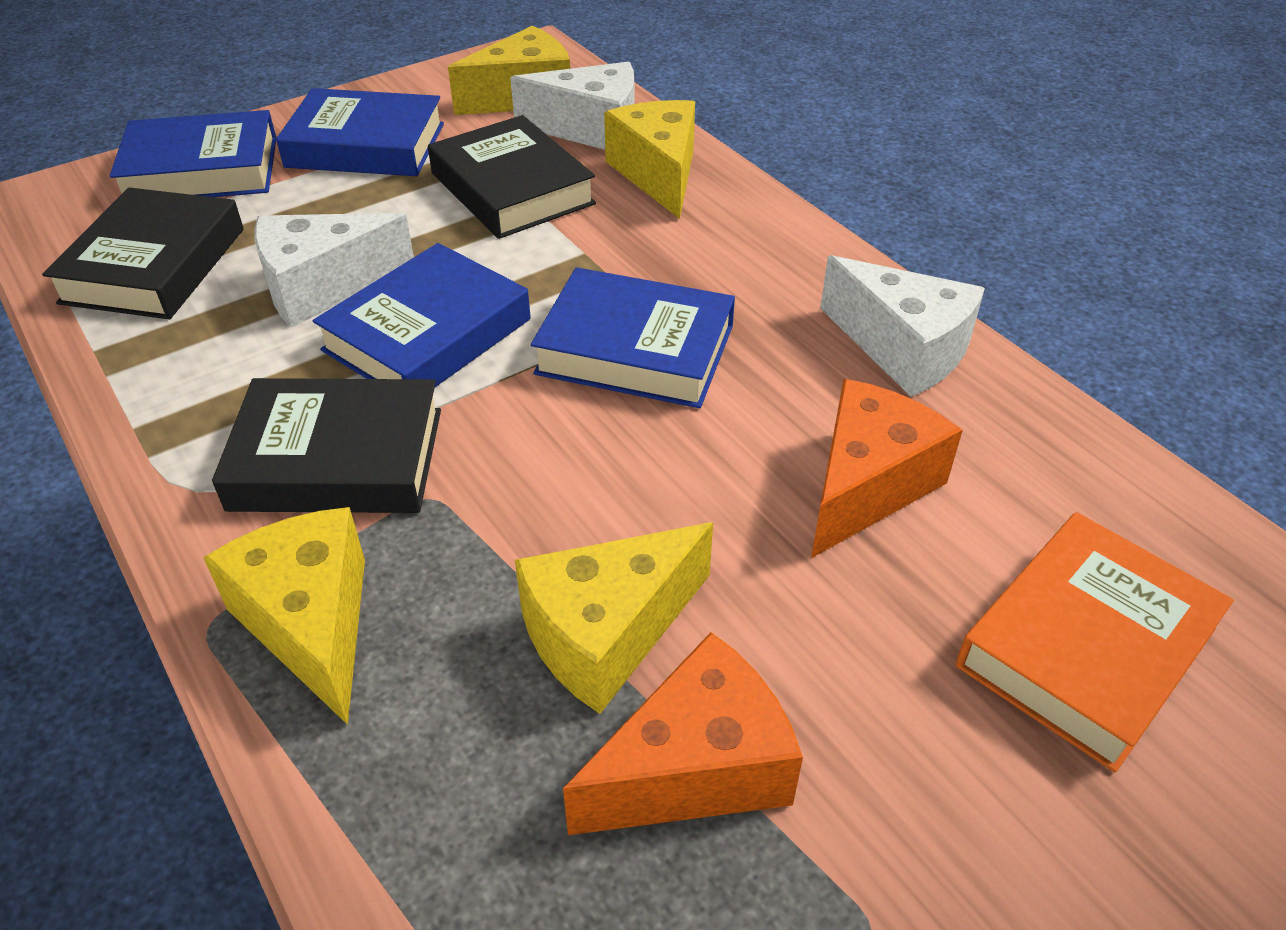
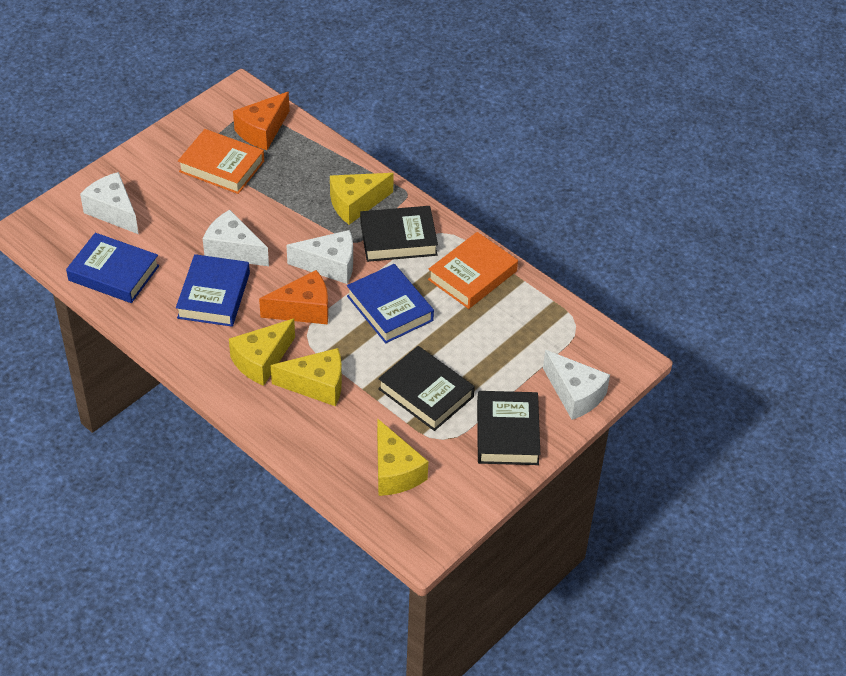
blue book: 4 -> 3
orange book: 1 -> 2
white cheese: 3 -> 4

